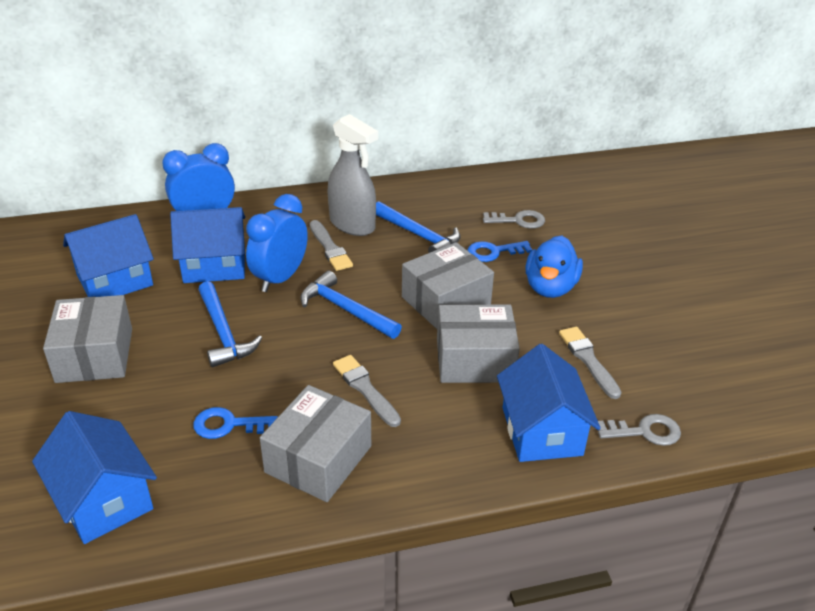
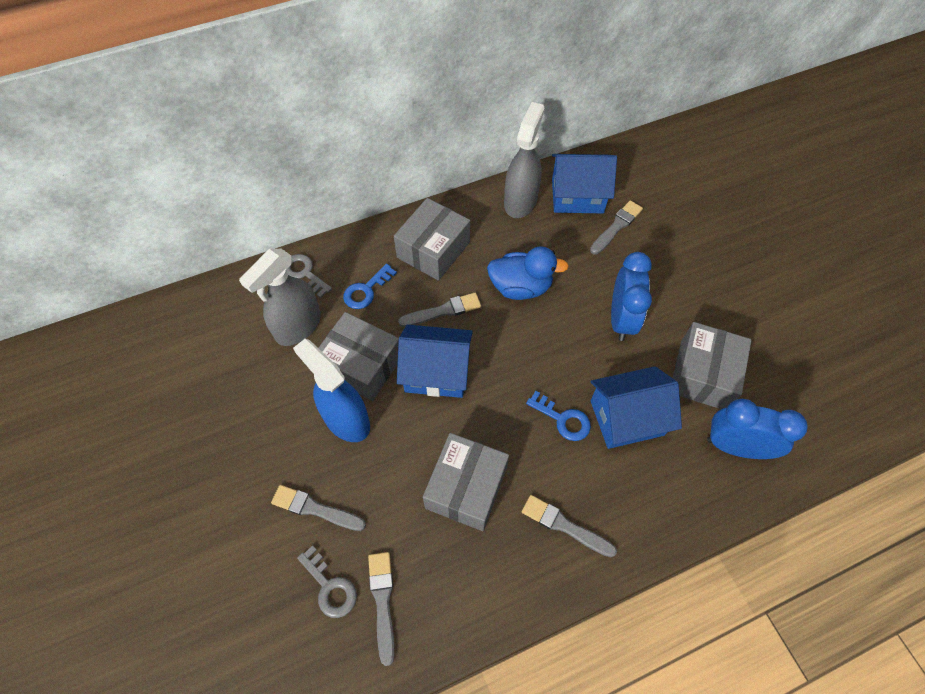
blue hammer: 3 -> 0
blue house: 4 -> 3
blue spray bottle: 0 -> 1
grey brush: 3 -> 5
grey spray bottle: 1 -> 2

